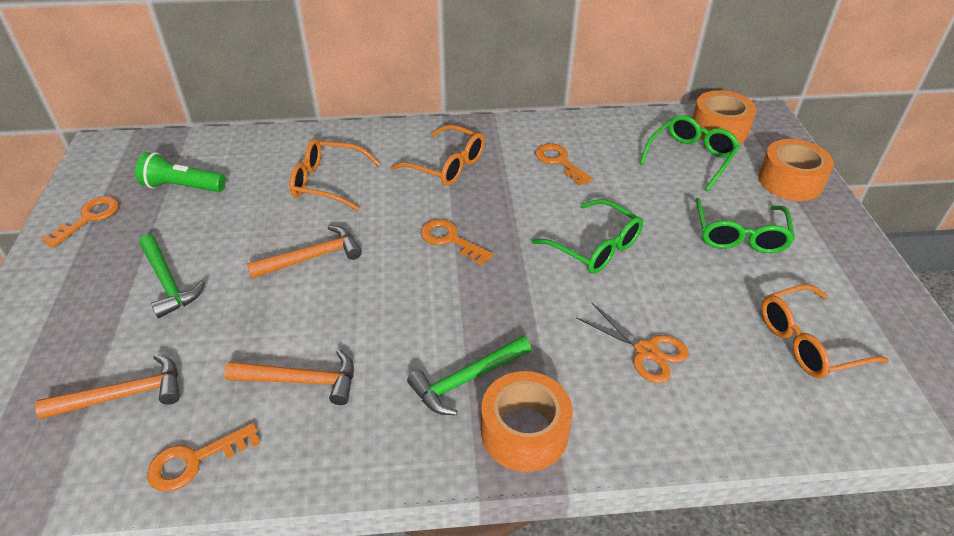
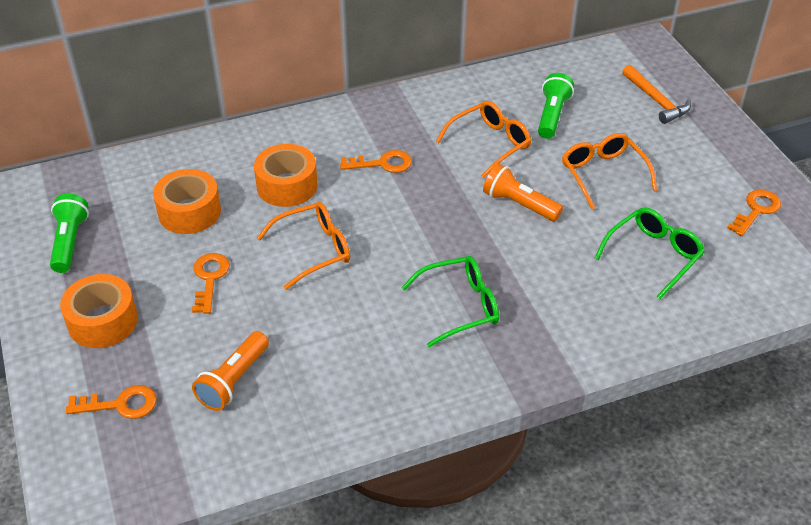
green flashlight: 1 -> 2
green glasses: 3 -> 2
green hammer: 2 -> 0
orange flashlight: 0 -> 2
orange hammer: 3 -> 1
orange scissors: 1 -> 0

